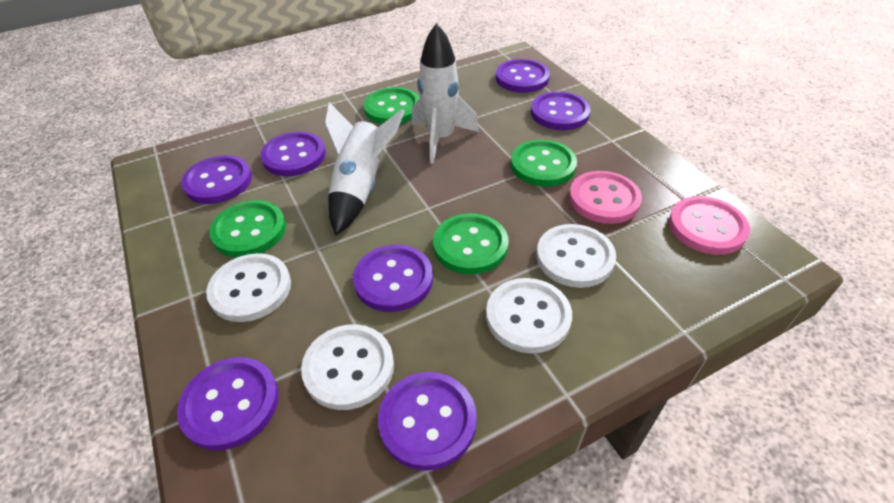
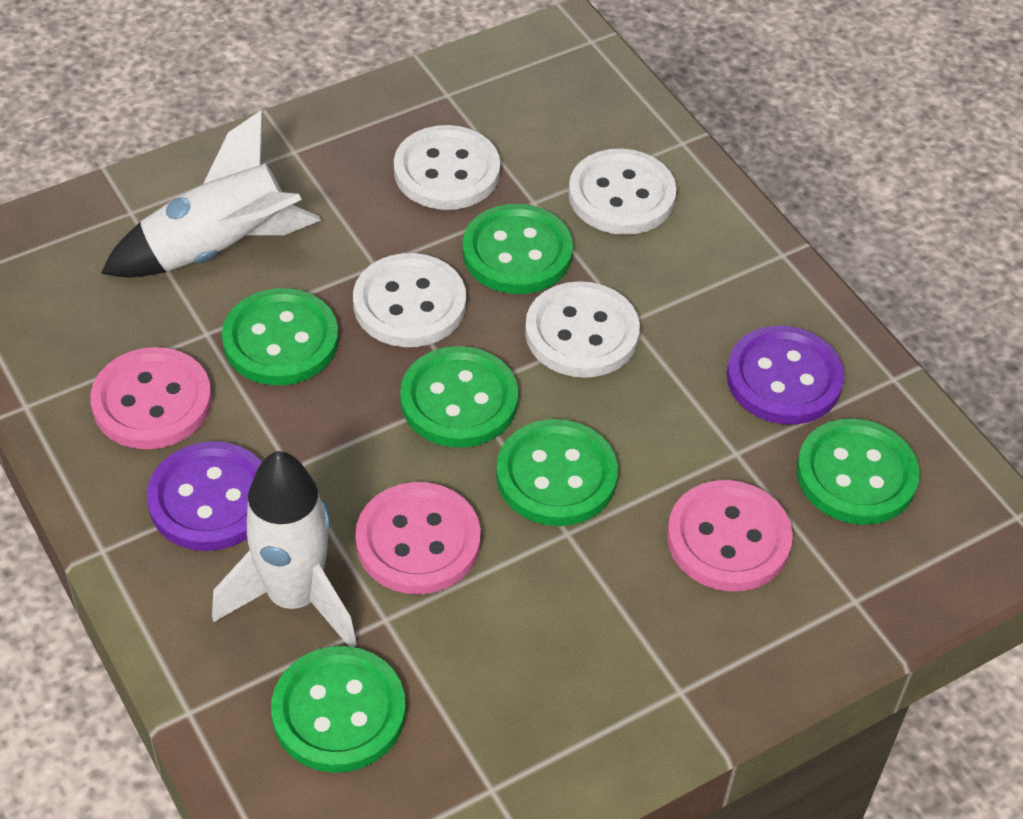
green button: 4 -> 6
pink button: 2 -> 3
purple button: 7 -> 2

